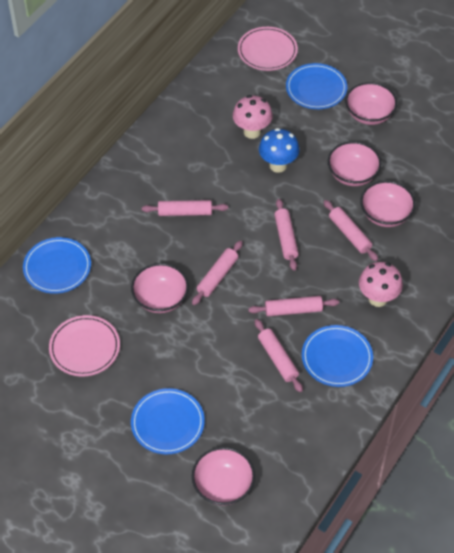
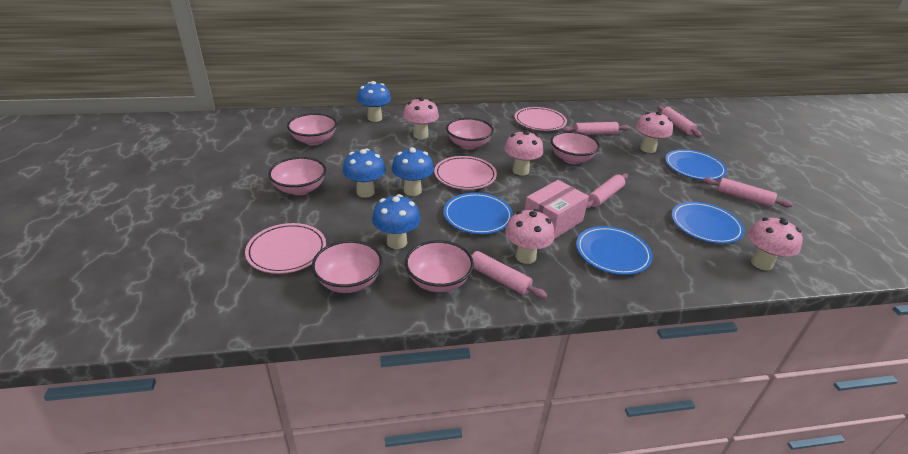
blue mushroom: 1 -> 4
pink bowl: 5 -> 6
pink box: 0 -> 1
pink mushroom: 2 -> 5
pink plate: 2 -> 3
pink rolling pin: 6 -> 5

